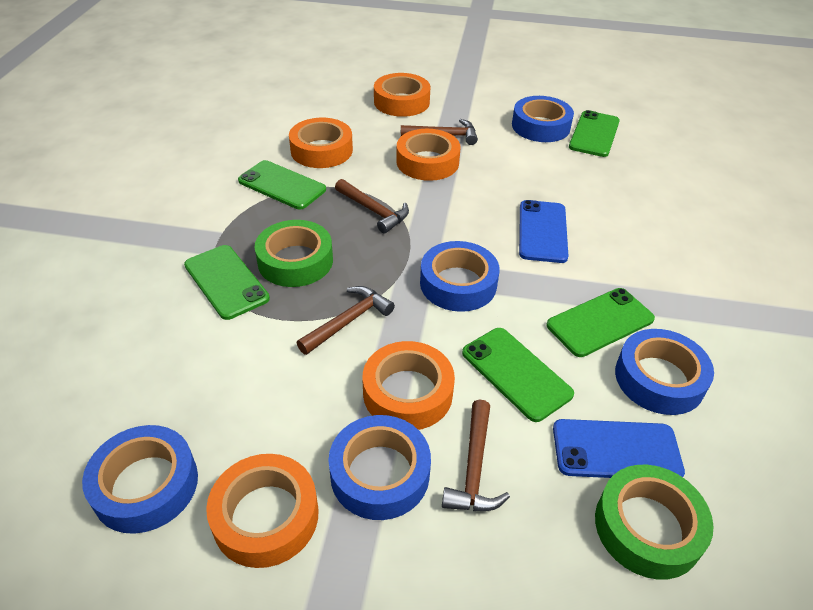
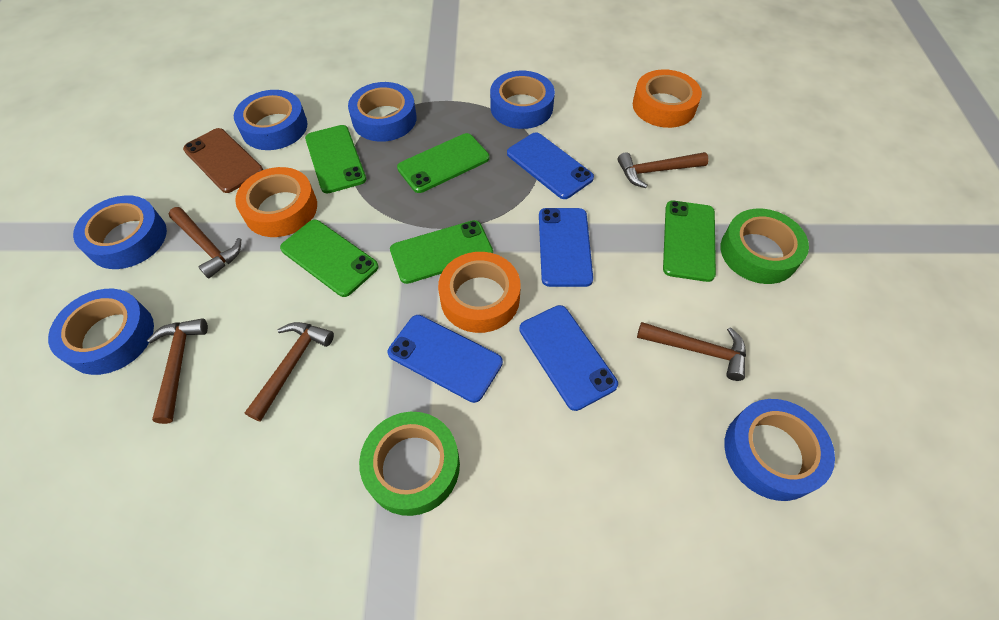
blue phone: 2 -> 4
blue tape: 5 -> 6
brown hammer: 4 -> 5
brown phone: 0 -> 1
orange tape: 5 -> 3

